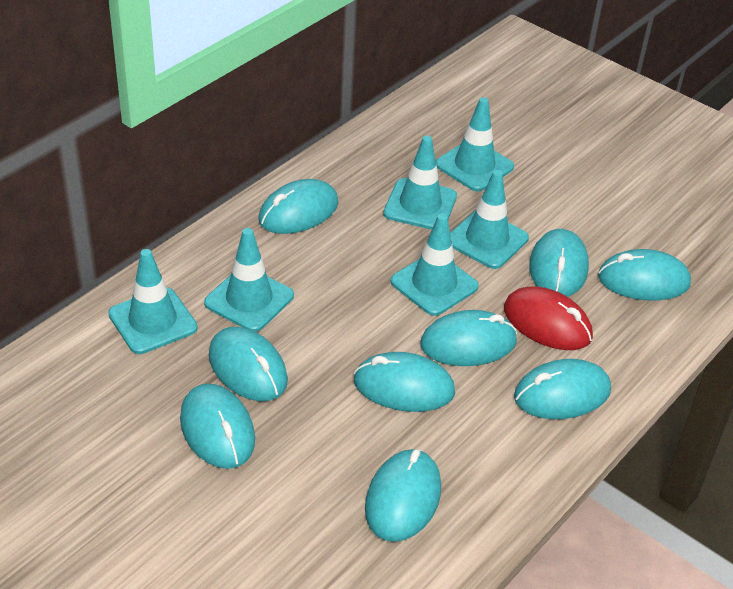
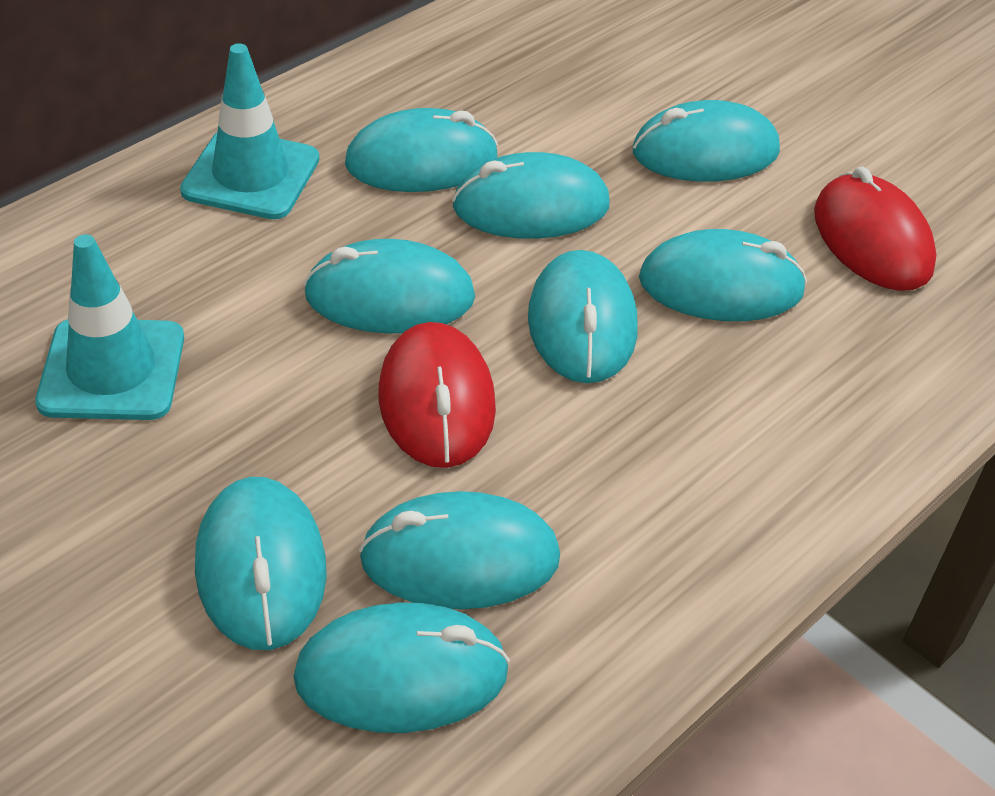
red mouse: 1 -> 2
turquoise traffic cone: 6 -> 2

